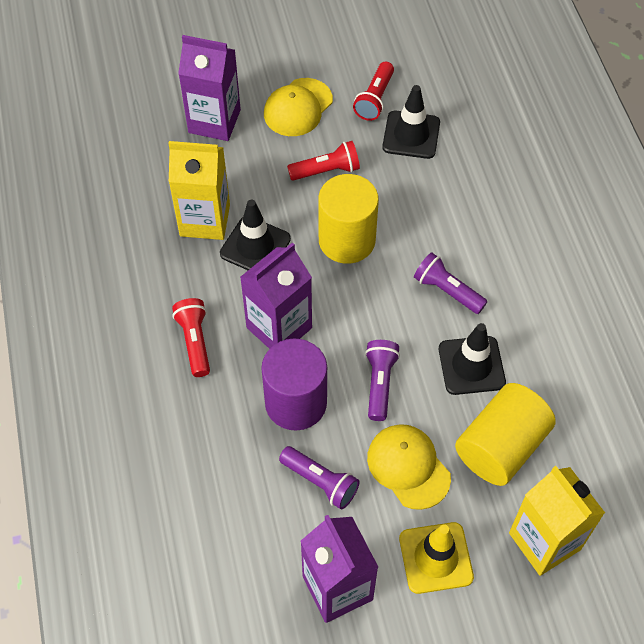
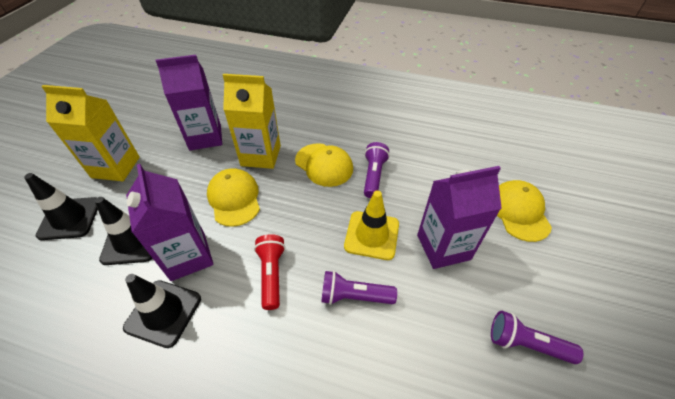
purple cylinder: 1 -> 0
red flashlight: 3 -> 1
yellow cap: 2 -> 3
yellow cylinder: 2 -> 0

